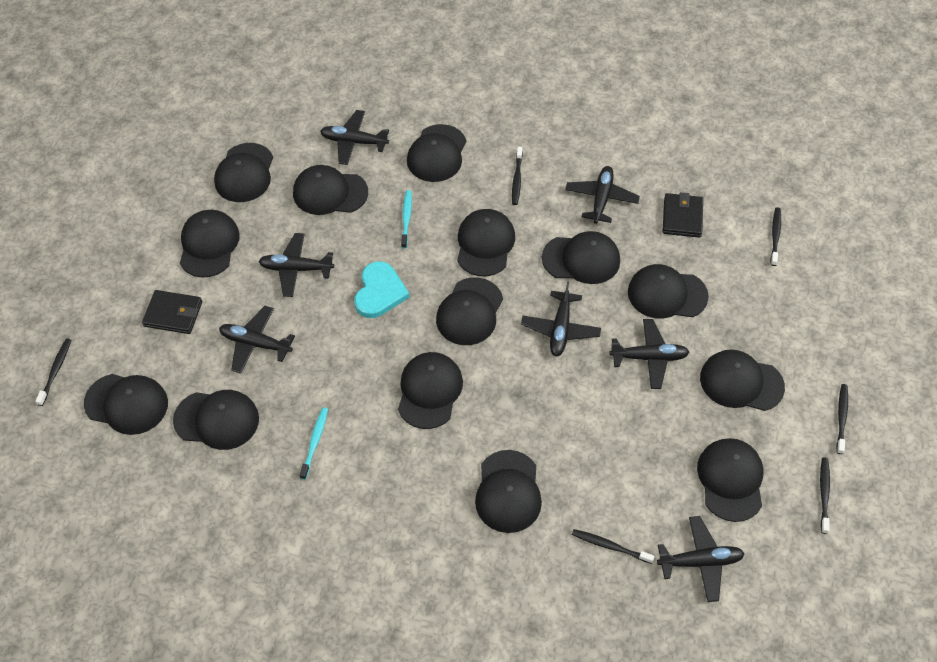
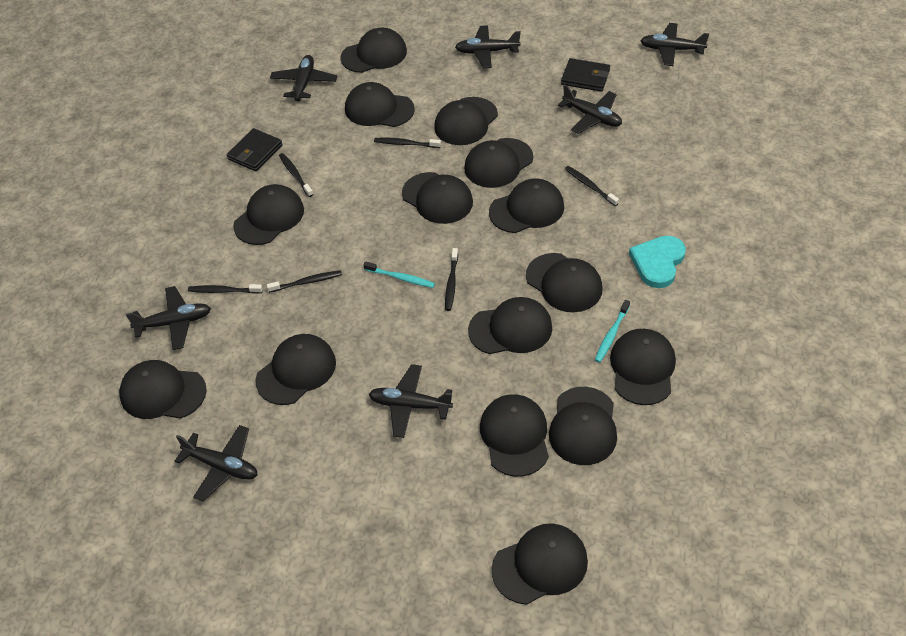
black cap: 14 -> 15

